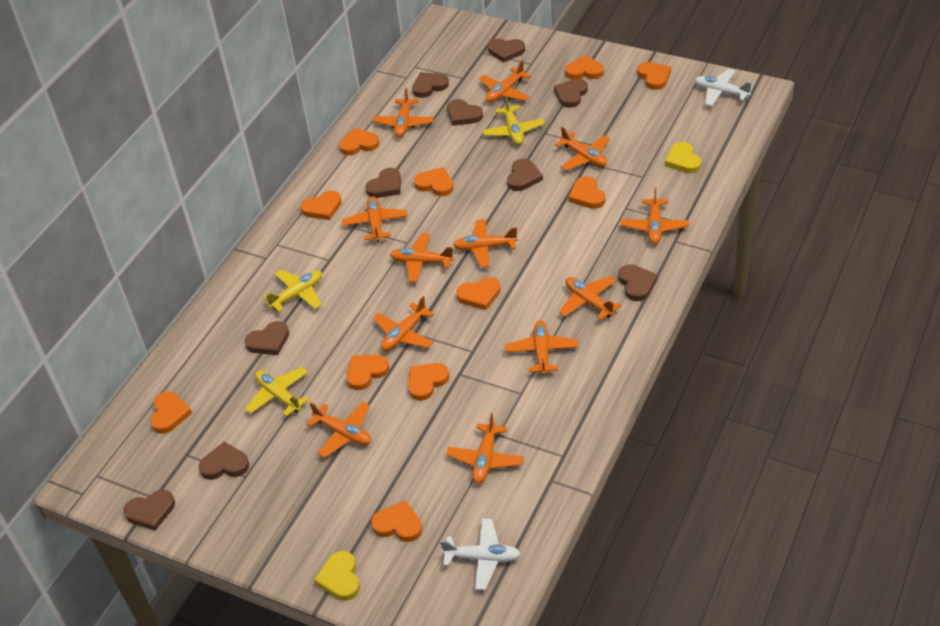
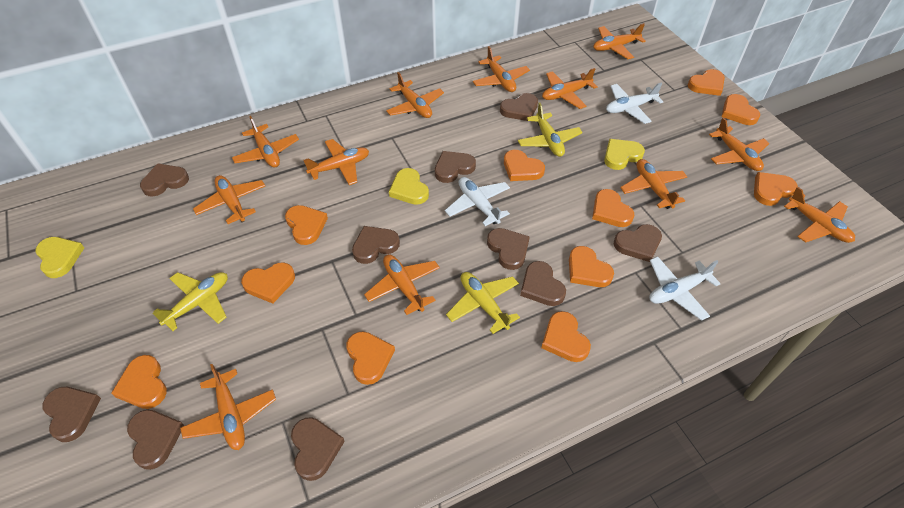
white plane: 2 -> 3
yellow heart: 2 -> 3

